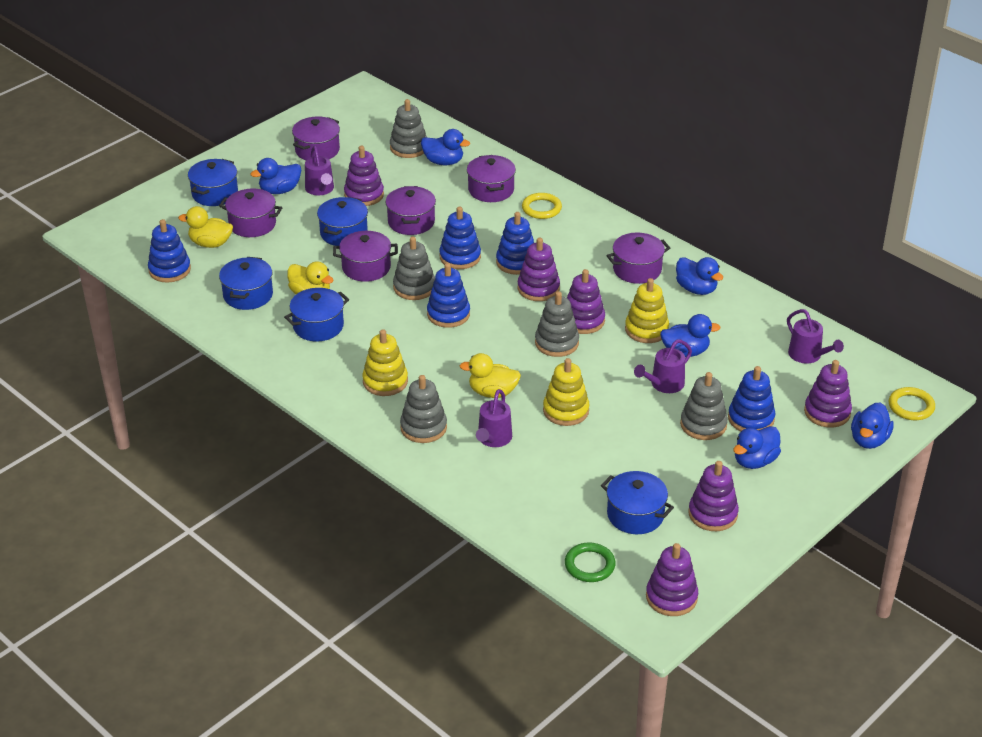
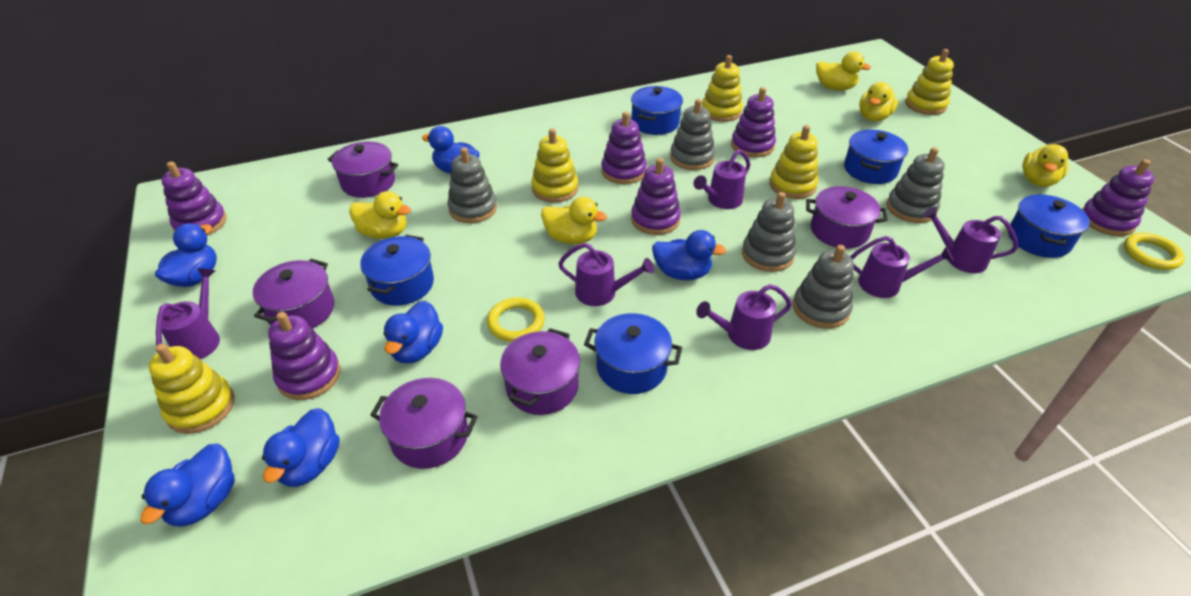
blue stacking toy: 5 -> 0
green ring: 1 -> 0
purple pot: 6 -> 5
purple watering can: 4 -> 6
yellow duck: 3 -> 5
yellow stacking toy: 3 -> 5

